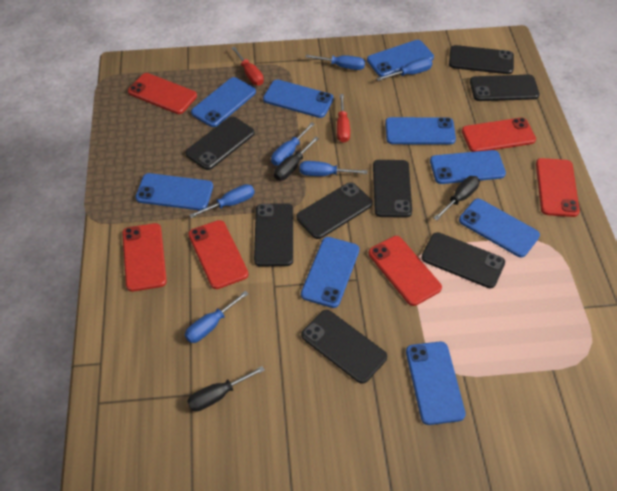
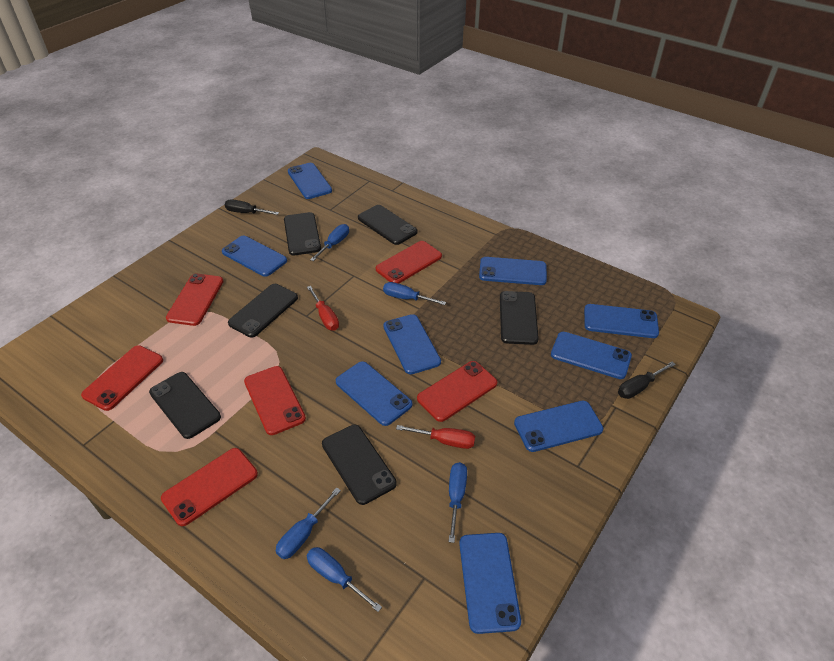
black phone: 8 -> 6
black screwdriver: 3 -> 2
blue screwdriver: 6 -> 5

